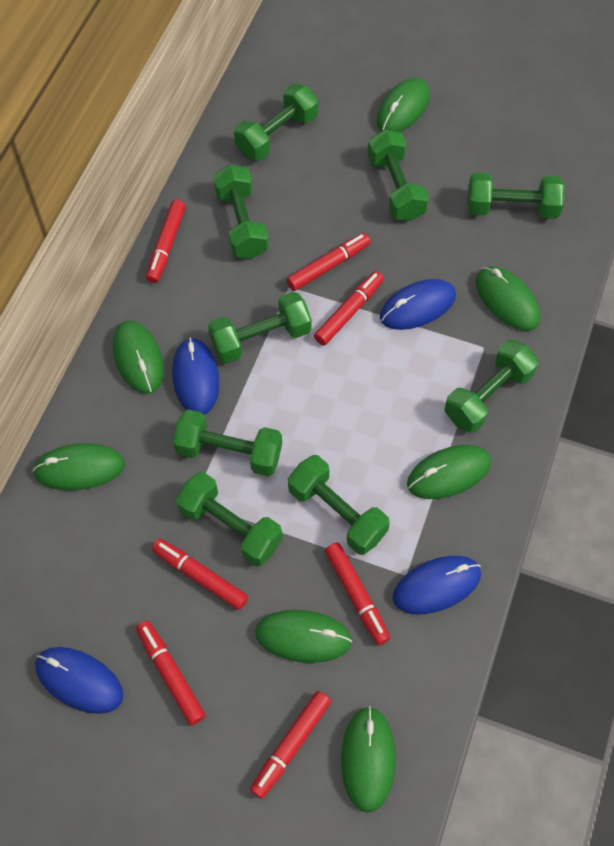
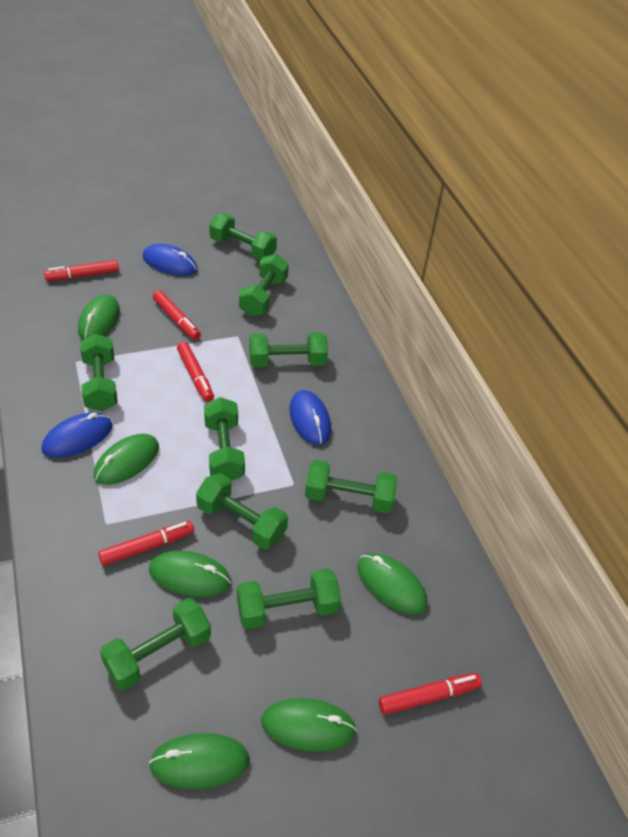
blue mouse: 4 -> 3
green mouse: 7 -> 6
red marker: 7 -> 5

